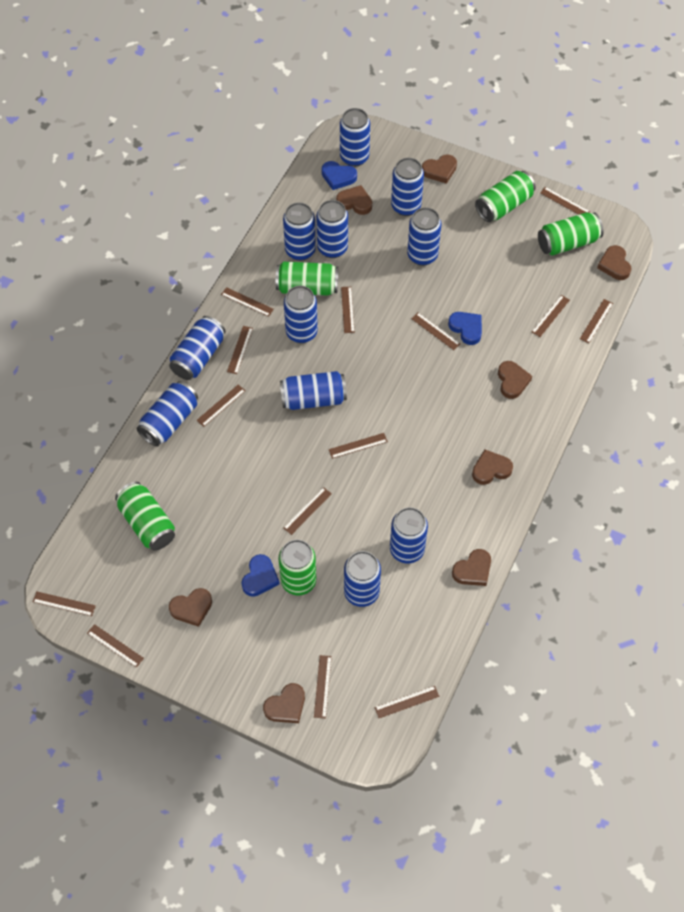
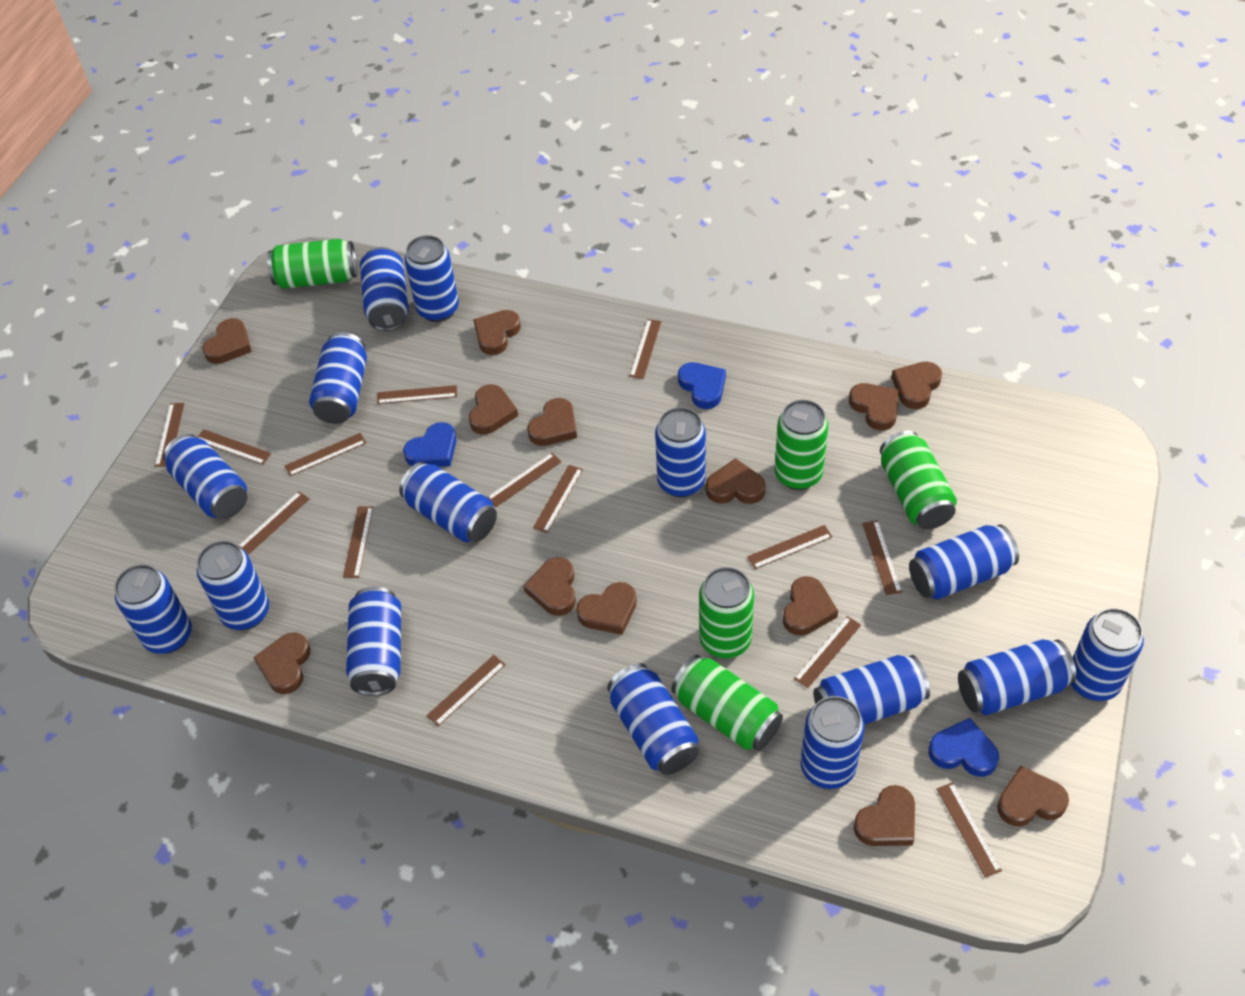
blue can: 11 -> 15
brown heart: 8 -> 13

